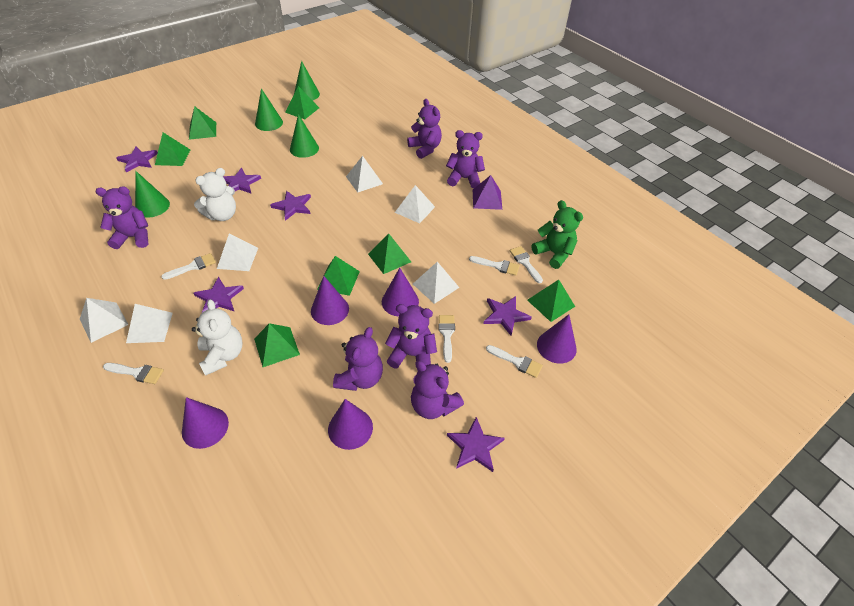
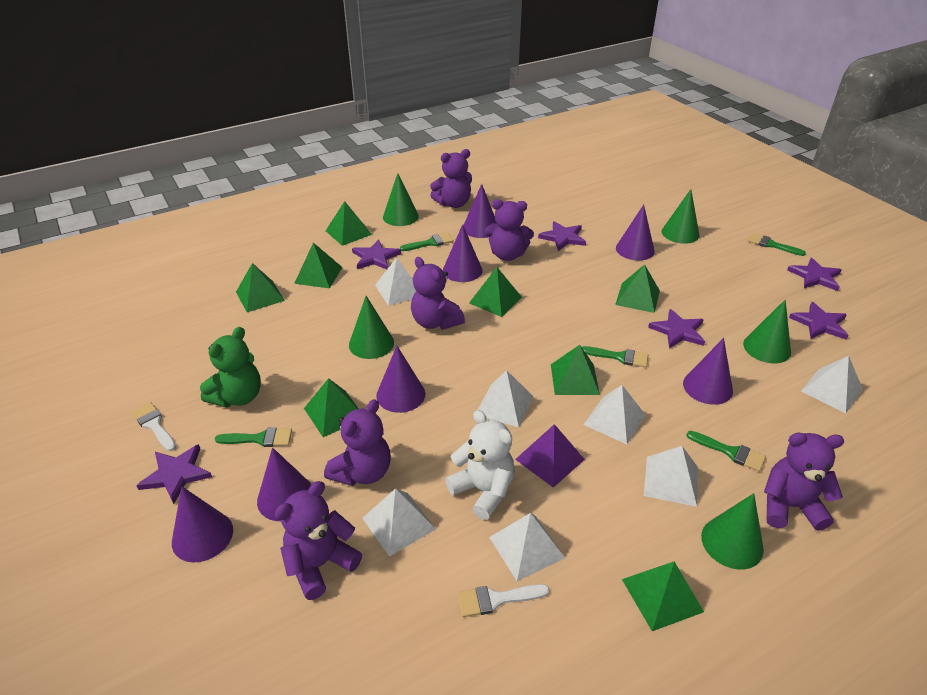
green brush: 0 -> 5
green cone: 4 -> 5
green pyramid: 7 -> 8
purple cone: 5 -> 7
white brush: 6 -> 2
white pyramid: 6 -> 7
white teddy bear: 2 -> 1

